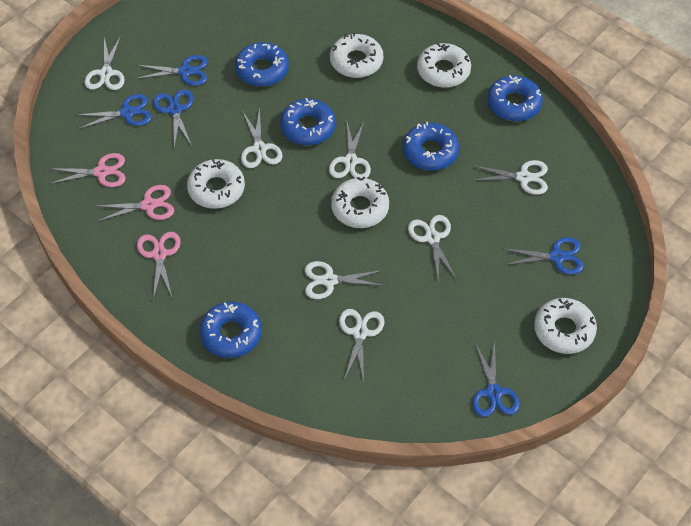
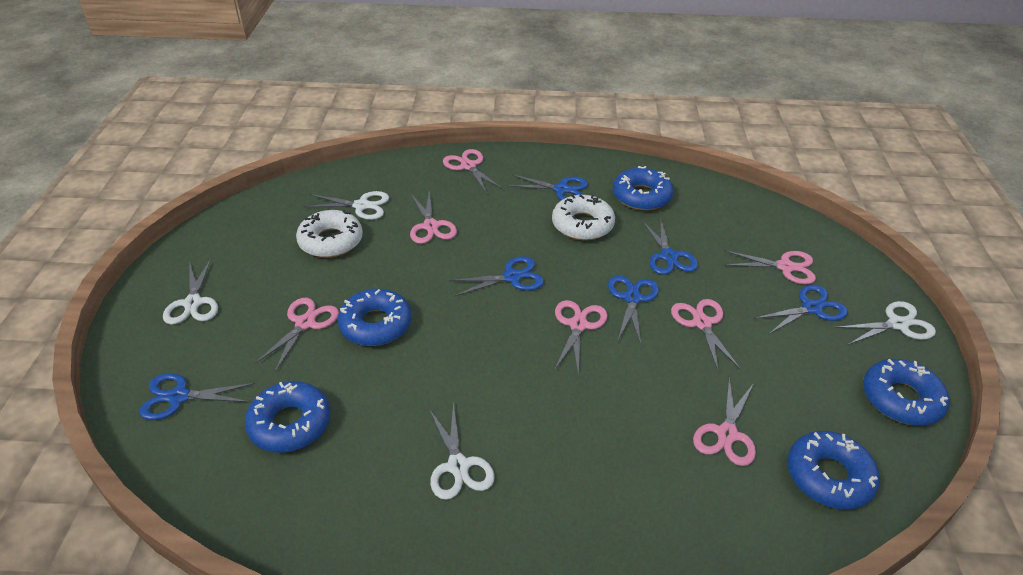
blue scissors: 5 -> 6
pink scissors: 3 -> 7
white donut: 5 -> 2
white scissors: 7 -> 4

